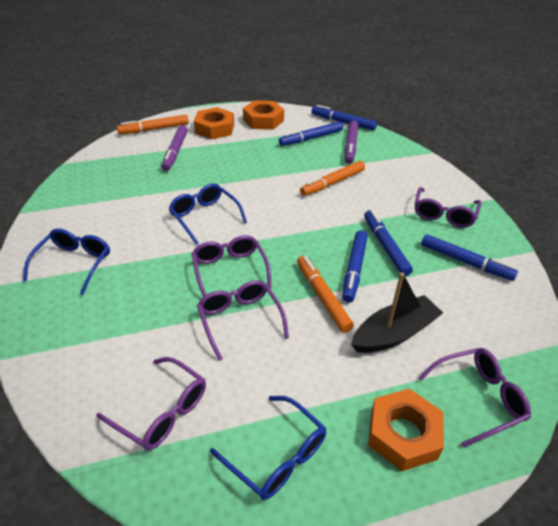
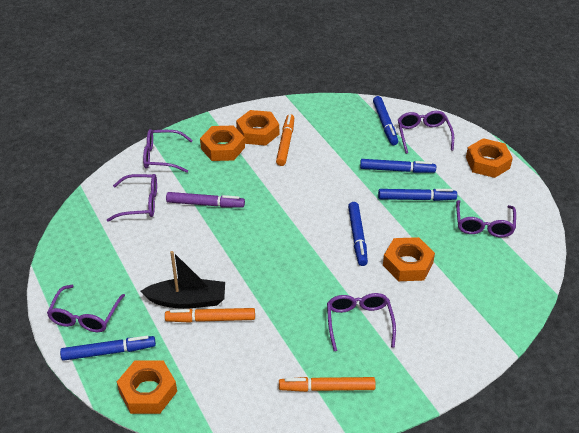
blue glasses: 3 -> 0
orange nut: 3 -> 5
purple glasses: 5 -> 6
purple marker: 2 -> 1

